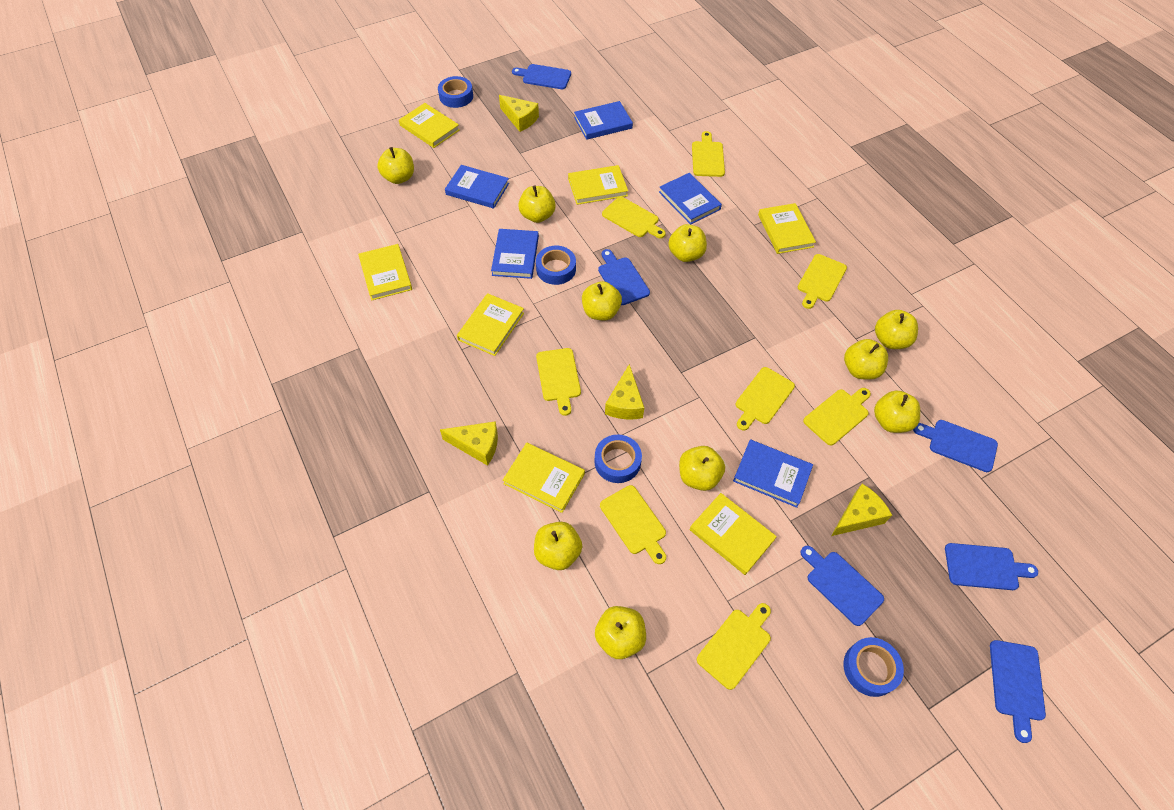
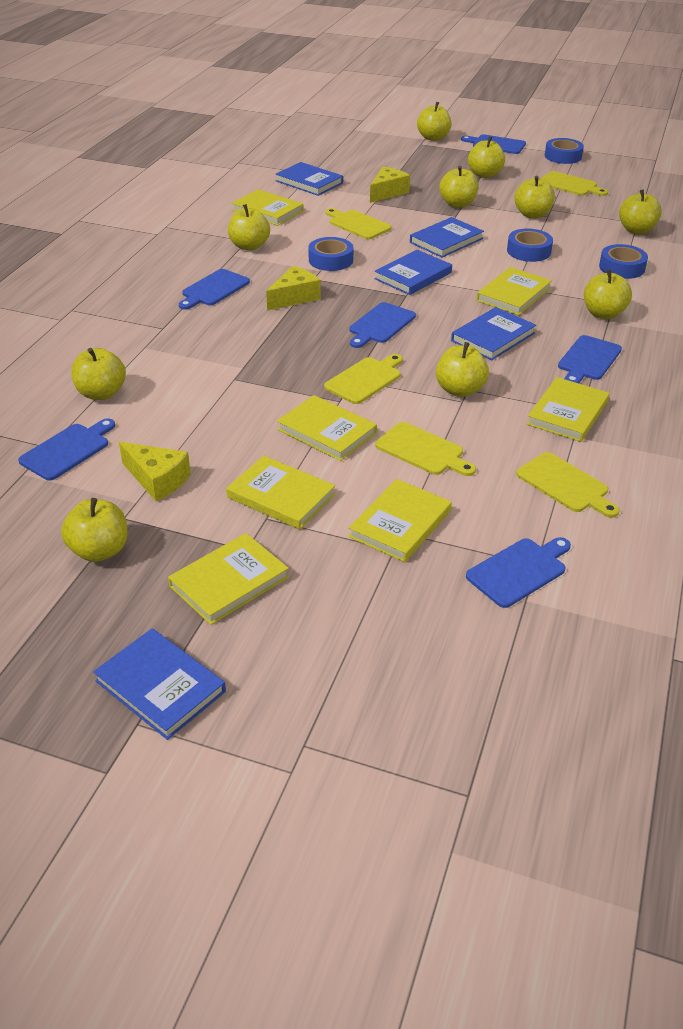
yellow cheese: 4 -> 3
yellow cutting board: 8 -> 5

